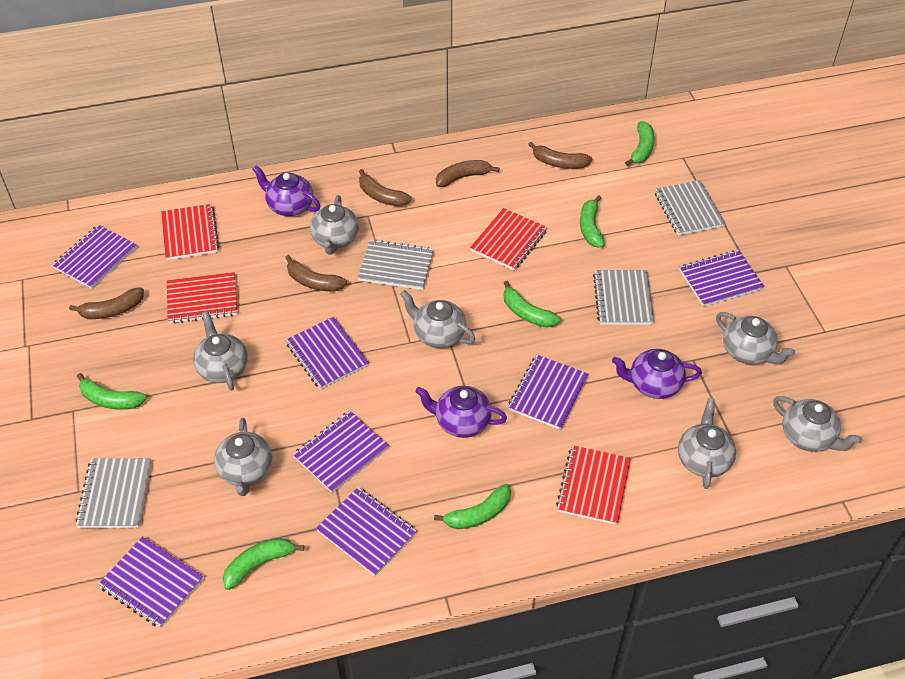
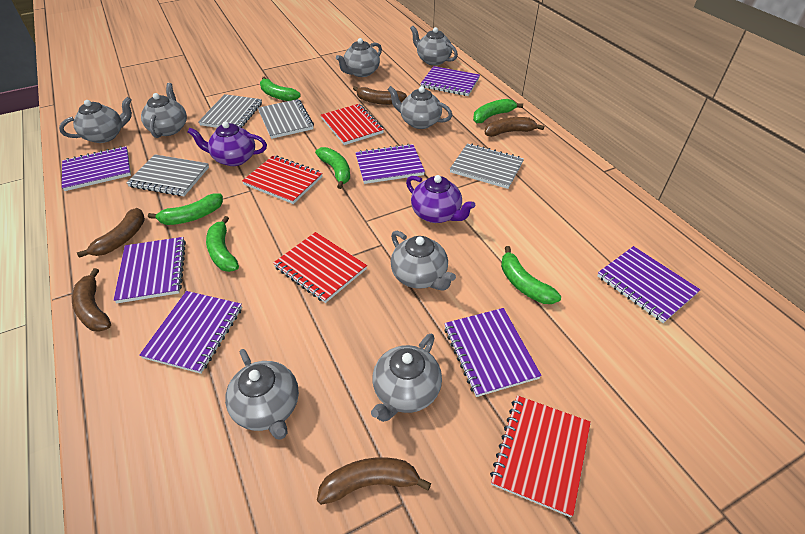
grey teapot: 7 -> 8
purple teapot: 3 -> 2

